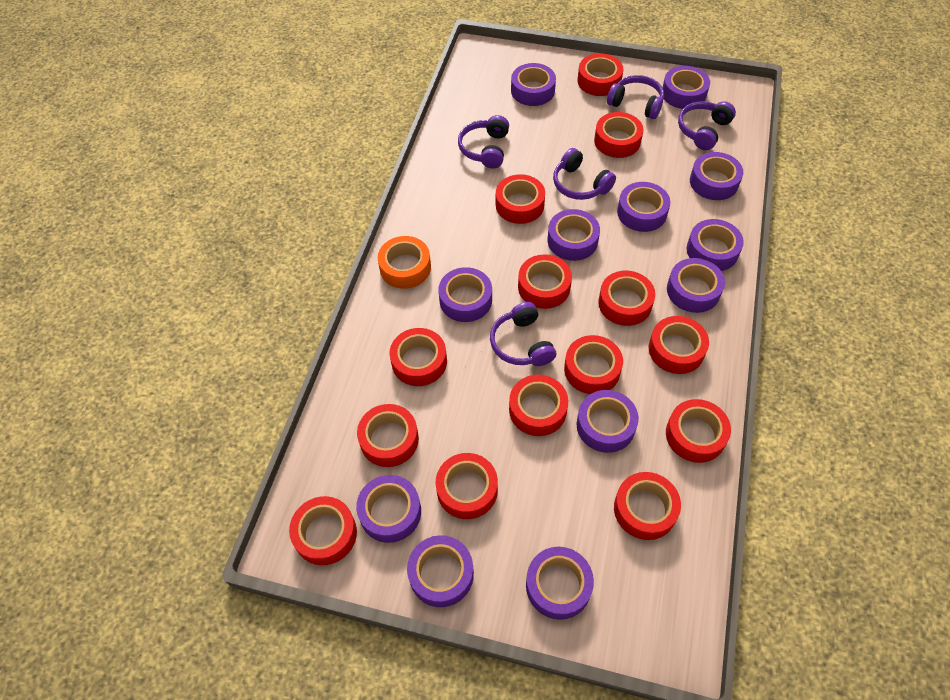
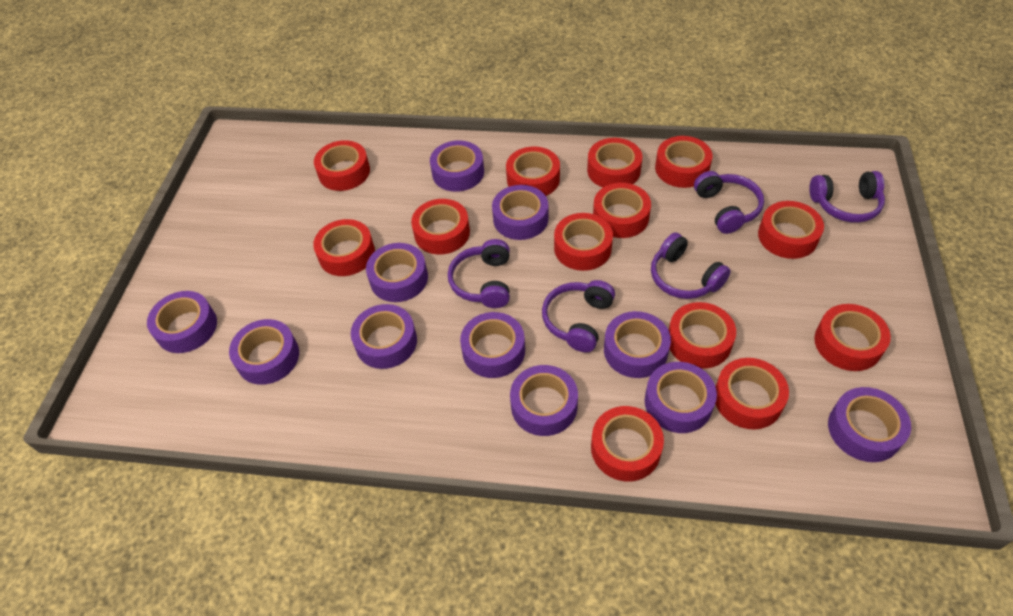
orange tape: 1 -> 0
purple tape: 12 -> 11
red tape: 14 -> 13

